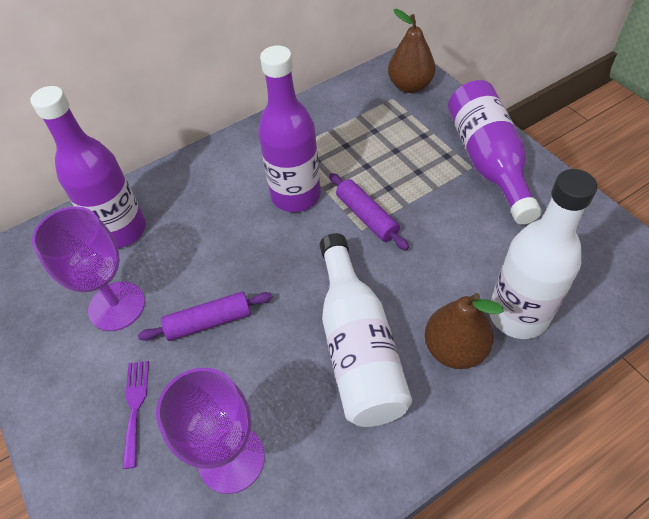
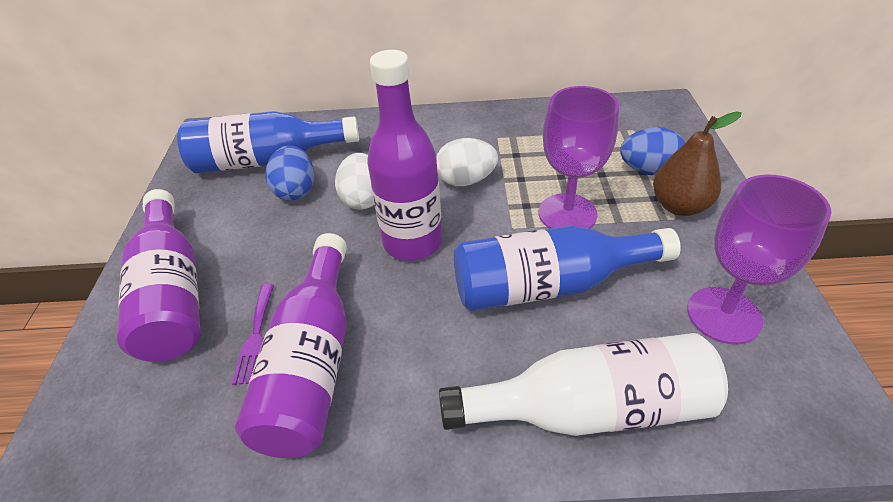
blue bottle: 0 -> 2
blue egg: 0 -> 2
brown pear: 2 -> 1
purple rolling pin: 2 -> 0
white bottle: 2 -> 1
white egg: 0 -> 2

